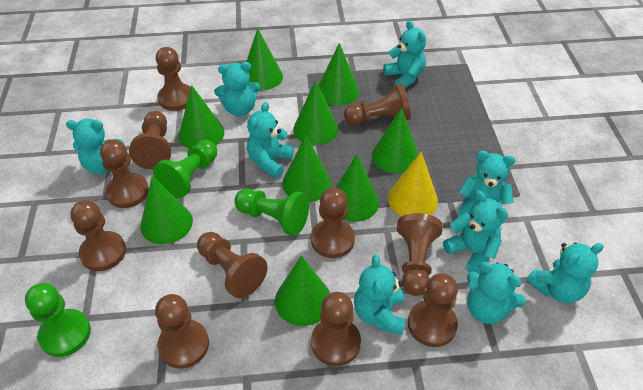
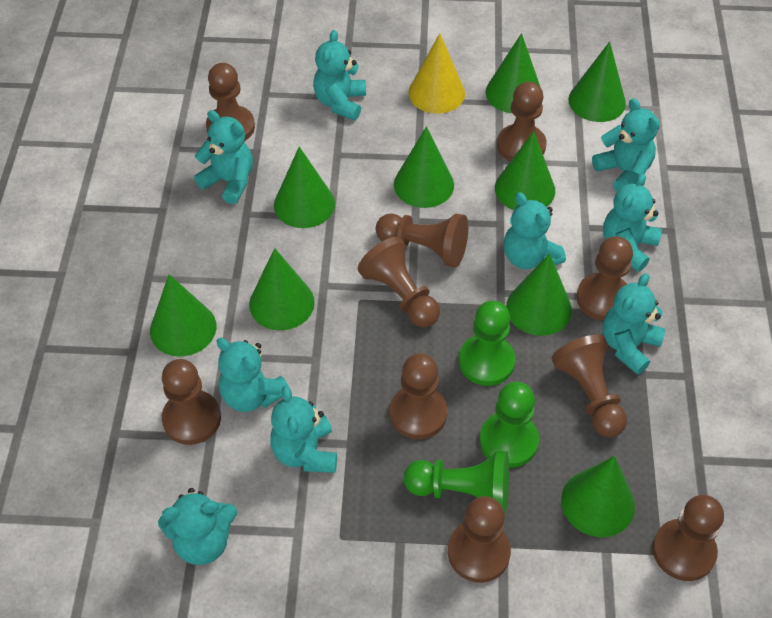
brown pawn: 11 -> 10

